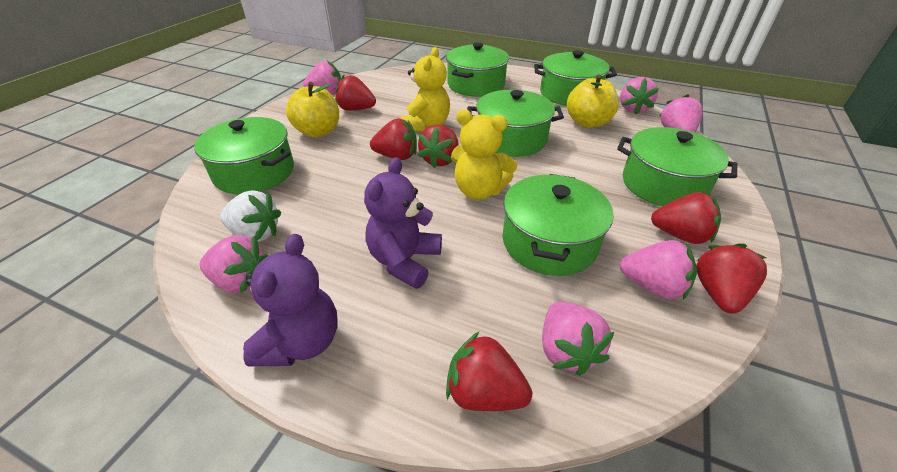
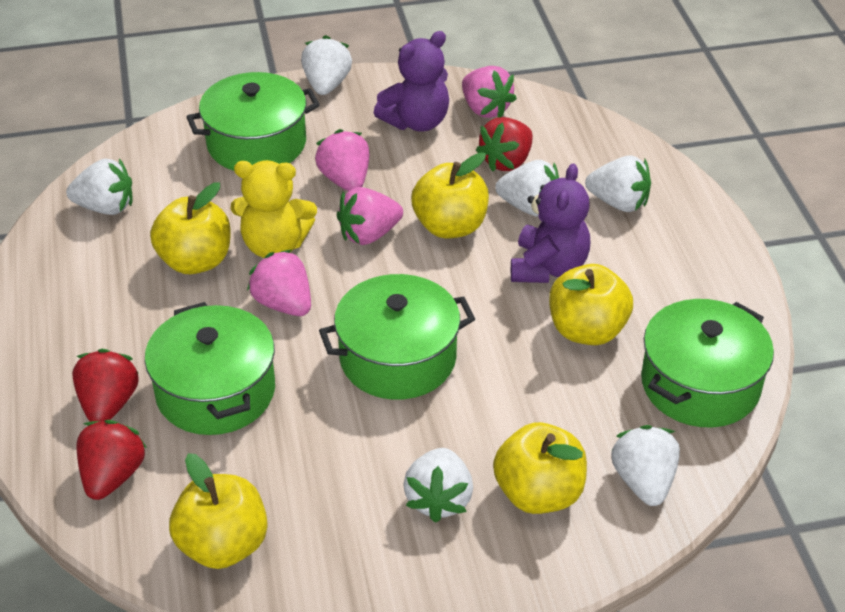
green pot: 6 -> 4
pink strawberry: 6 -> 4
red strawberry: 6 -> 3
white strawberry: 1 -> 6
yellow apple: 2 -> 5
yellow teddy bear: 2 -> 1

